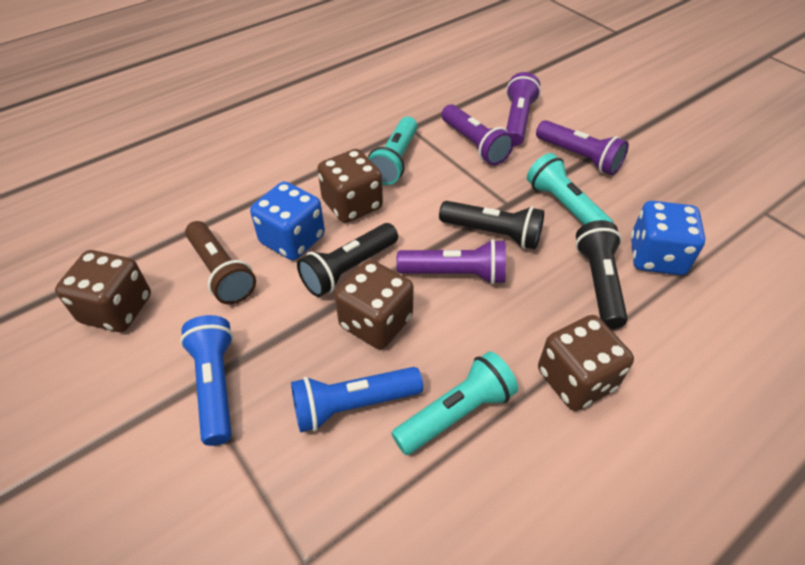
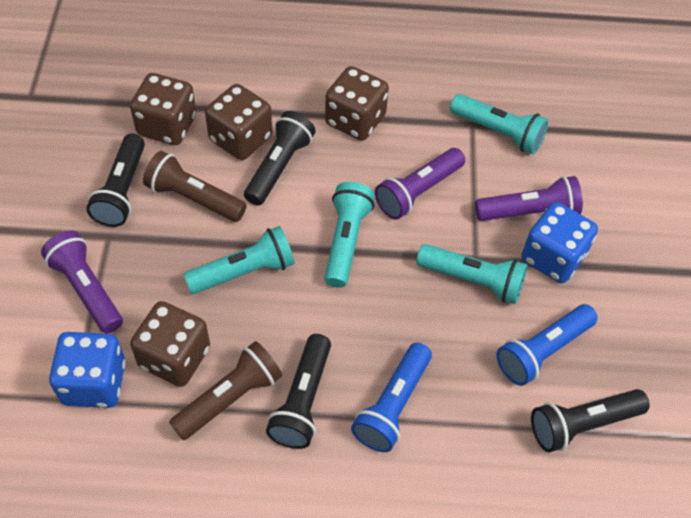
black flashlight: 3 -> 4
brown flashlight: 1 -> 2
purple flashlight: 4 -> 3
turquoise flashlight: 3 -> 4

